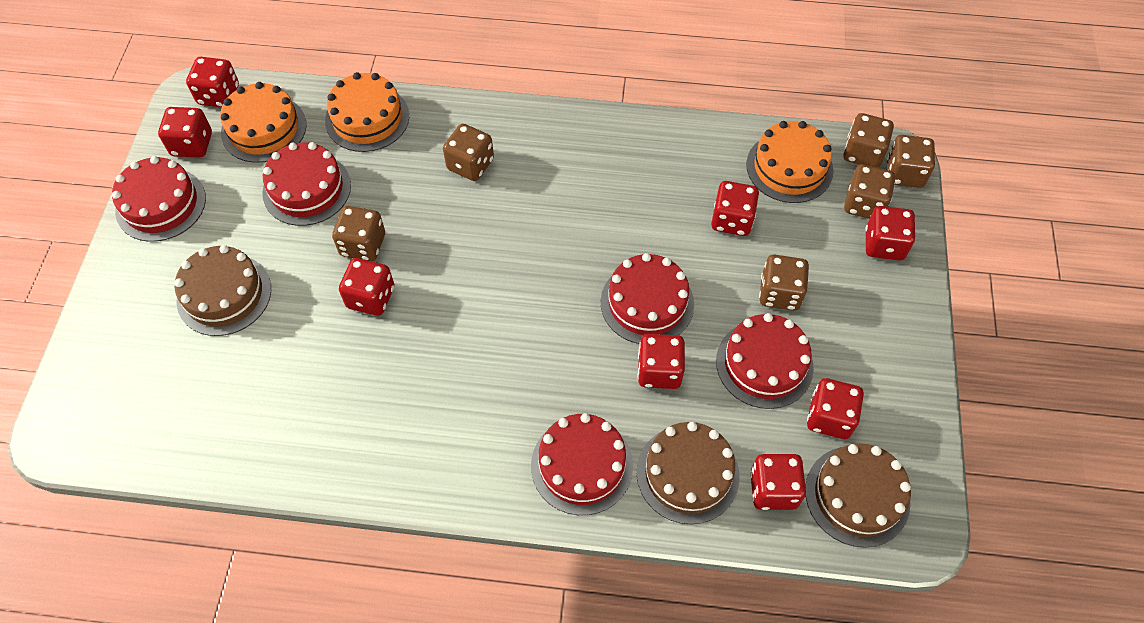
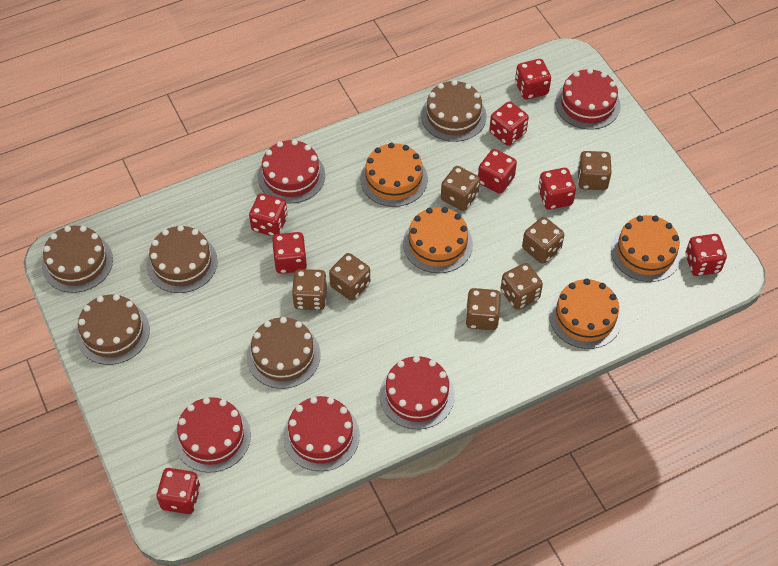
brown cake: 3 -> 5
brown dice: 6 -> 7
orange cake: 3 -> 4

